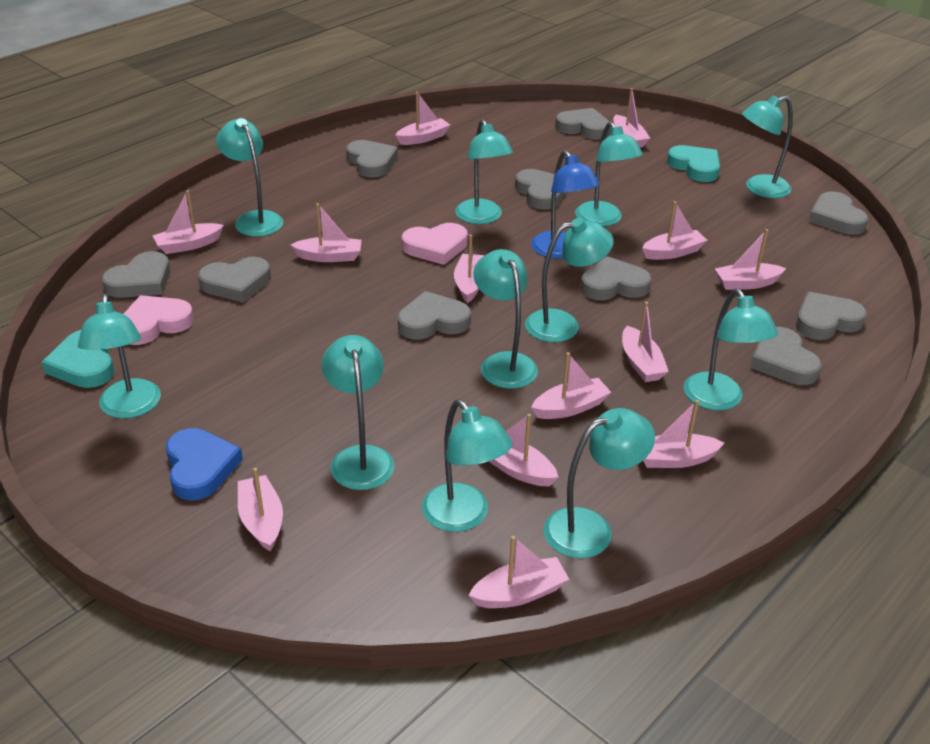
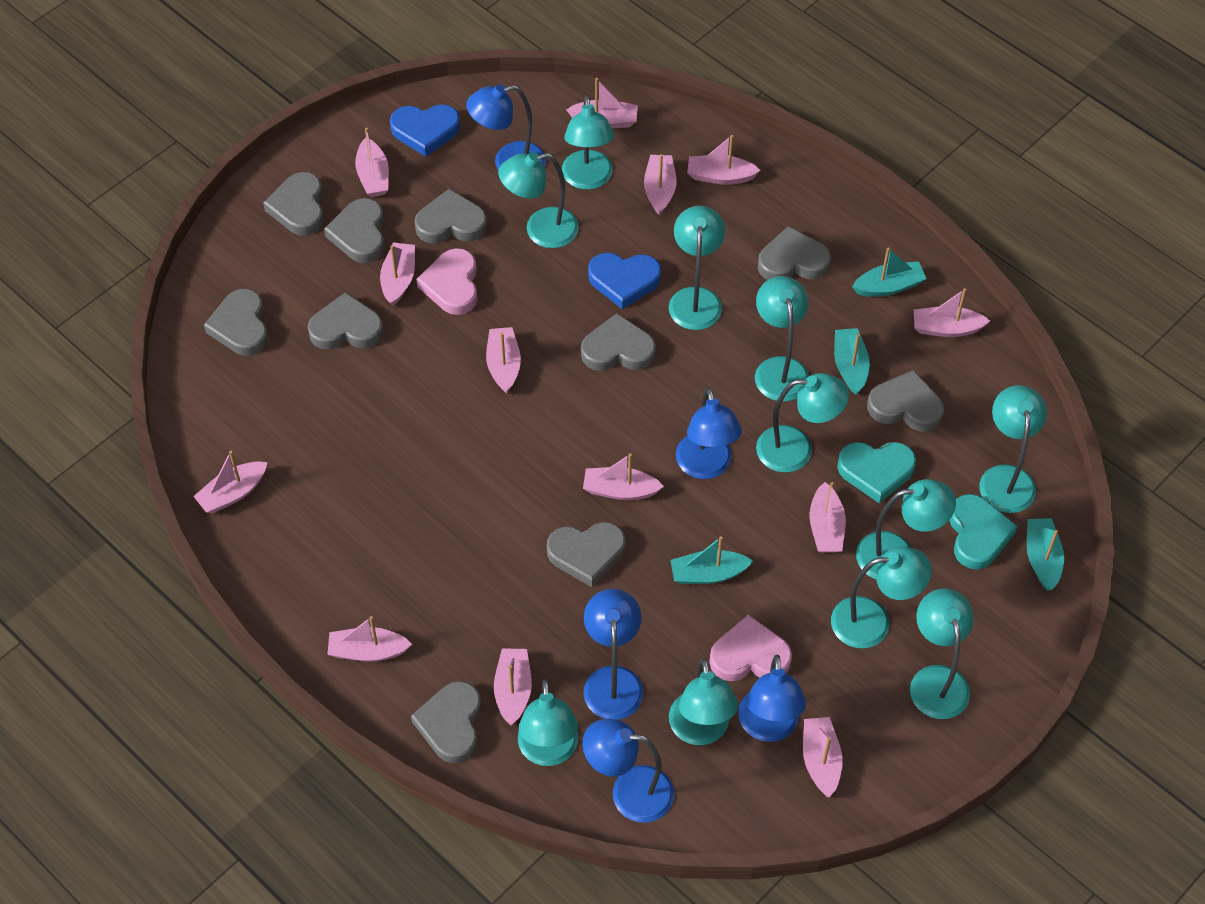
blue heart: 1 -> 2
blue lamp: 1 -> 5
turquoise boat: 0 -> 4

